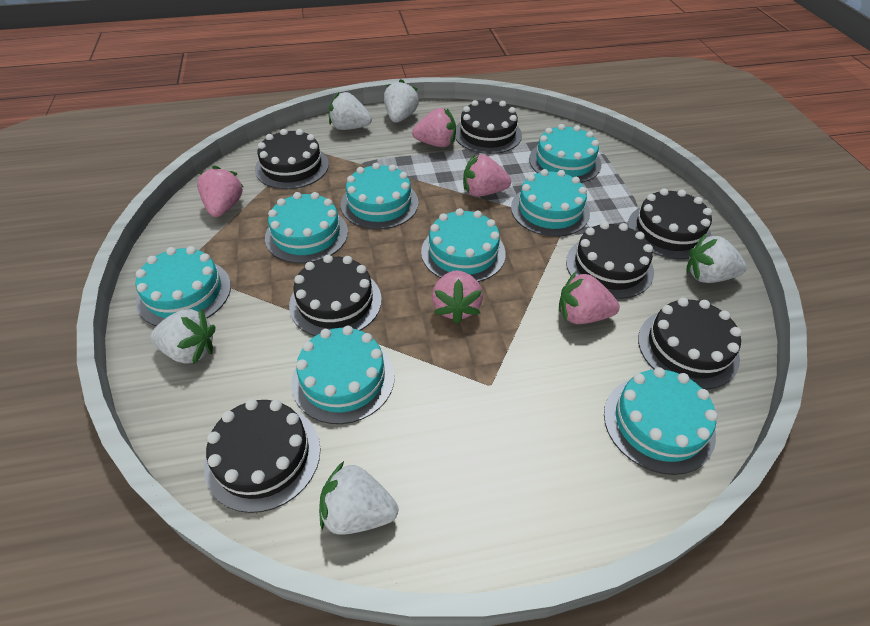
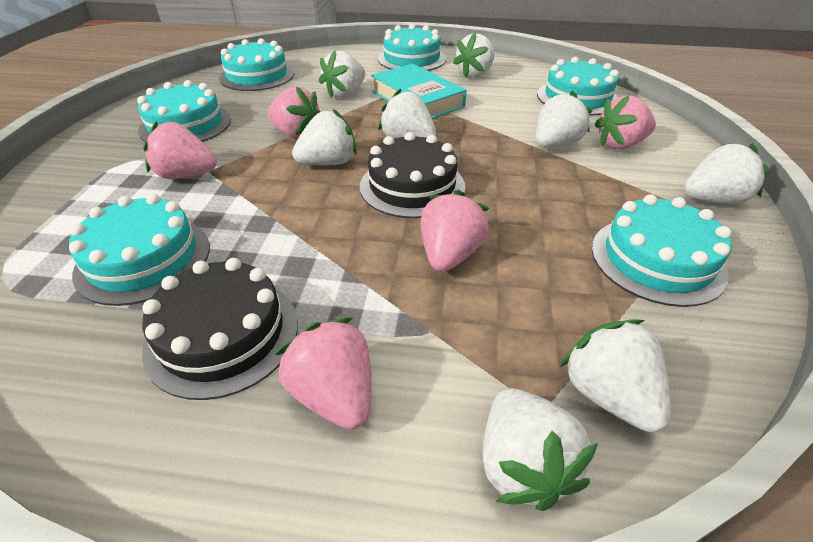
black cake: 7 -> 2
turquoise book: 0 -> 1
turquoise cake: 8 -> 6
white strawberry: 5 -> 8

